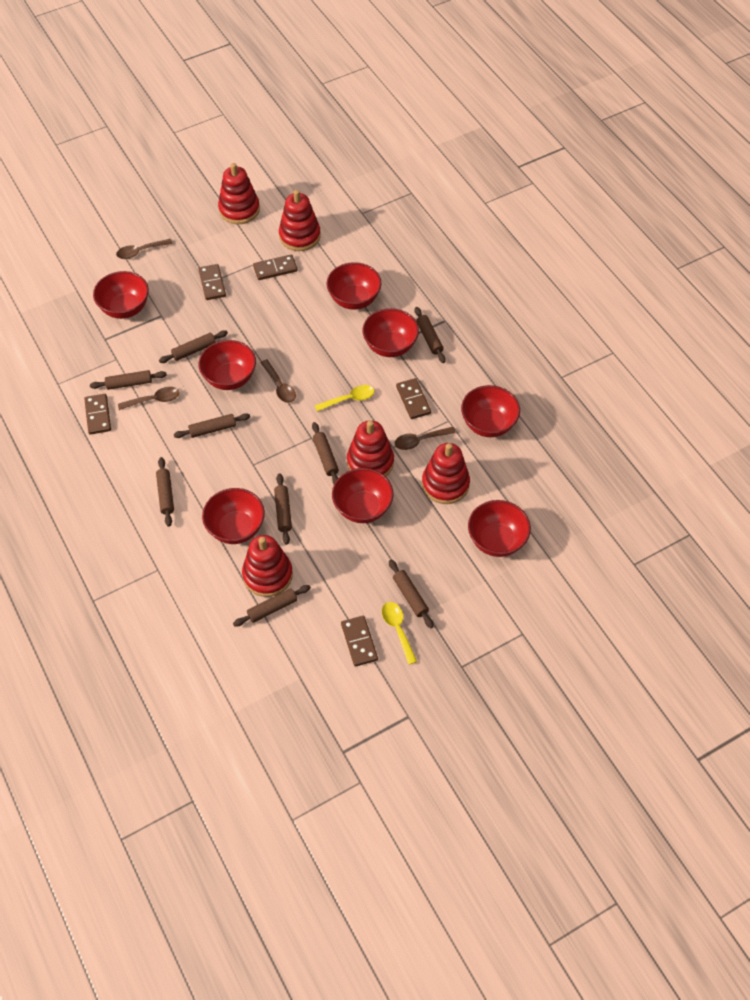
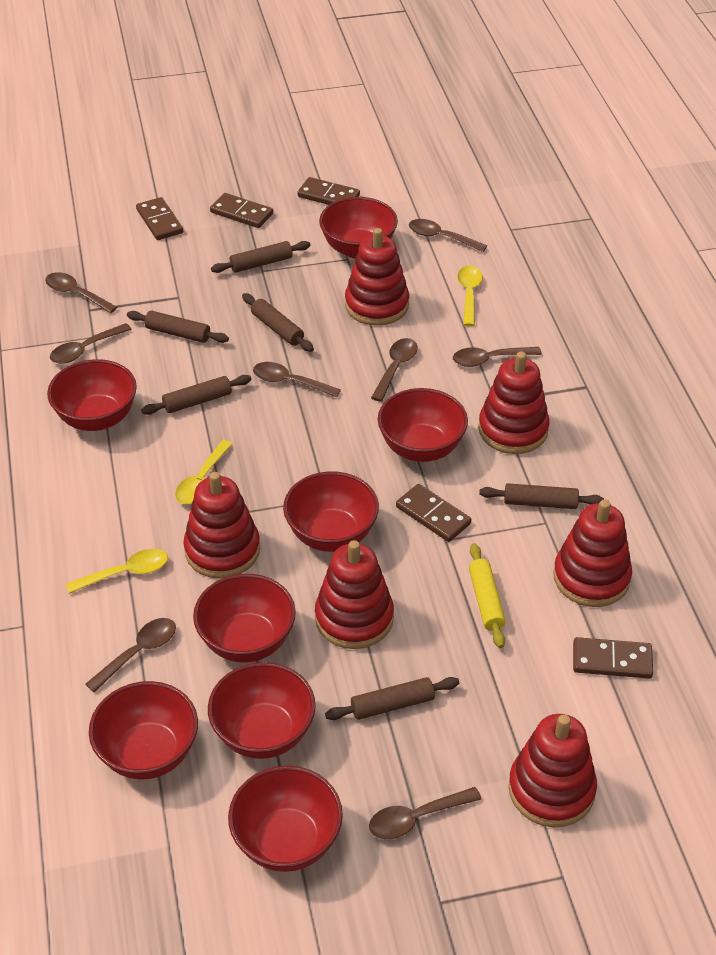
brown rolling pin: 9 -> 6
brown spoon: 4 -> 8
red stacking toy: 5 -> 6
yellow rolling pin: 0 -> 1
yellow spoon: 2 -> 3

